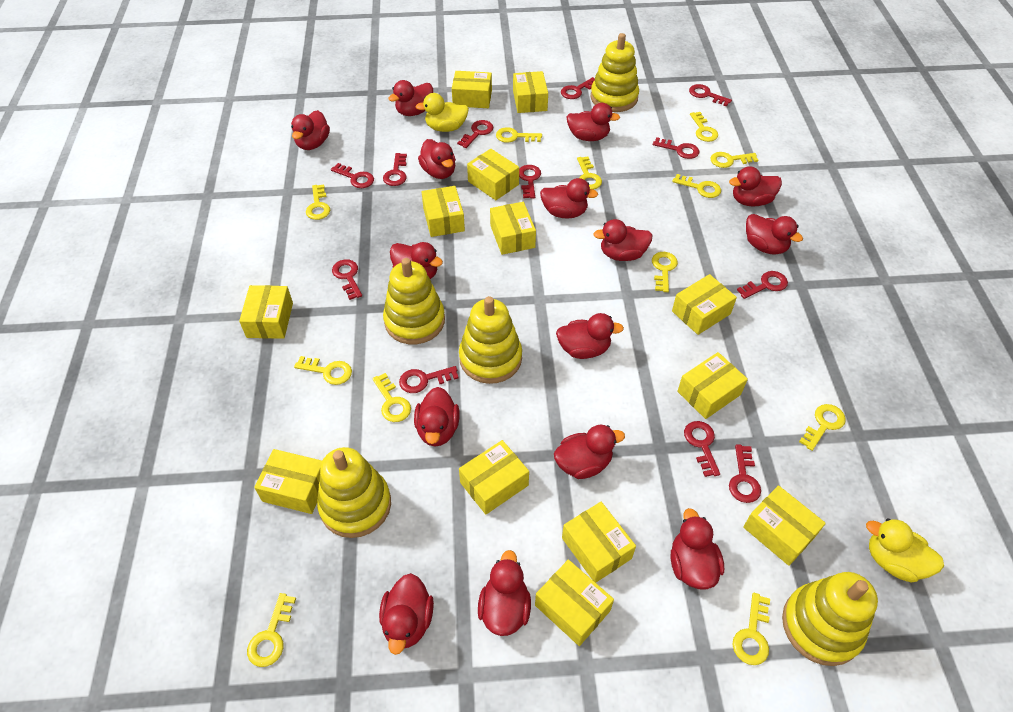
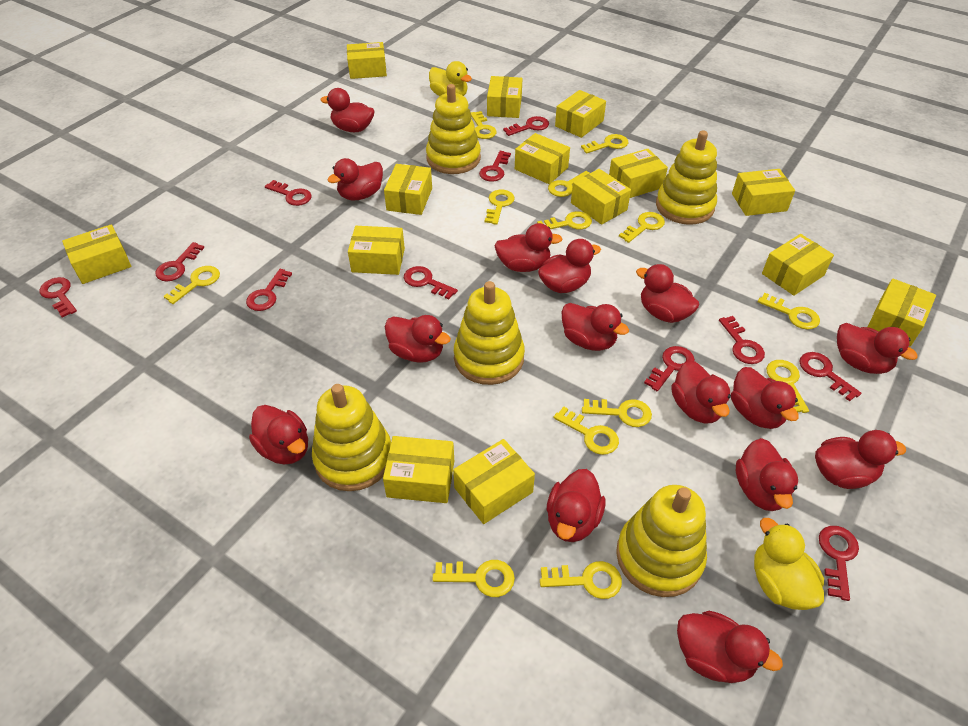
red key: 12 -> 11
yellow box: 13 -> 14
yellow key: 12 -> 13

